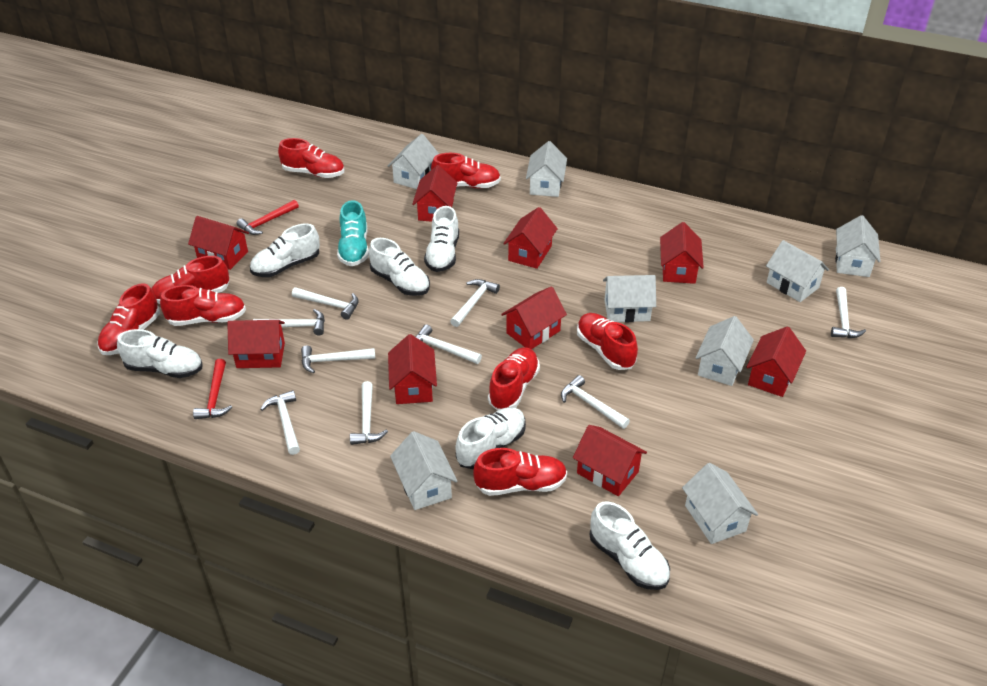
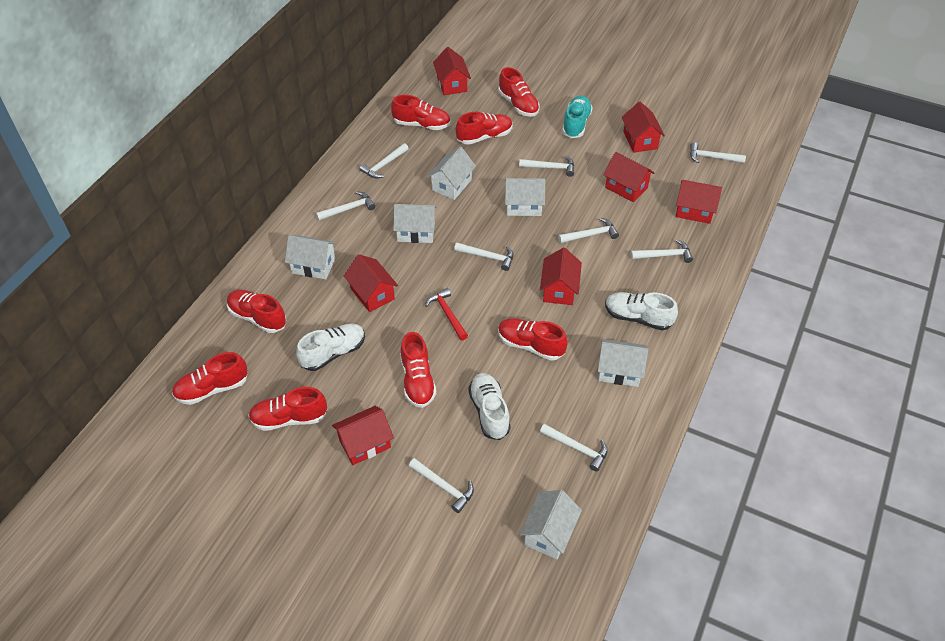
red hammer: 2 -> 1
red house: 9 -> 7
white house: 8 -> 6
white shoe: 6 -> 3

